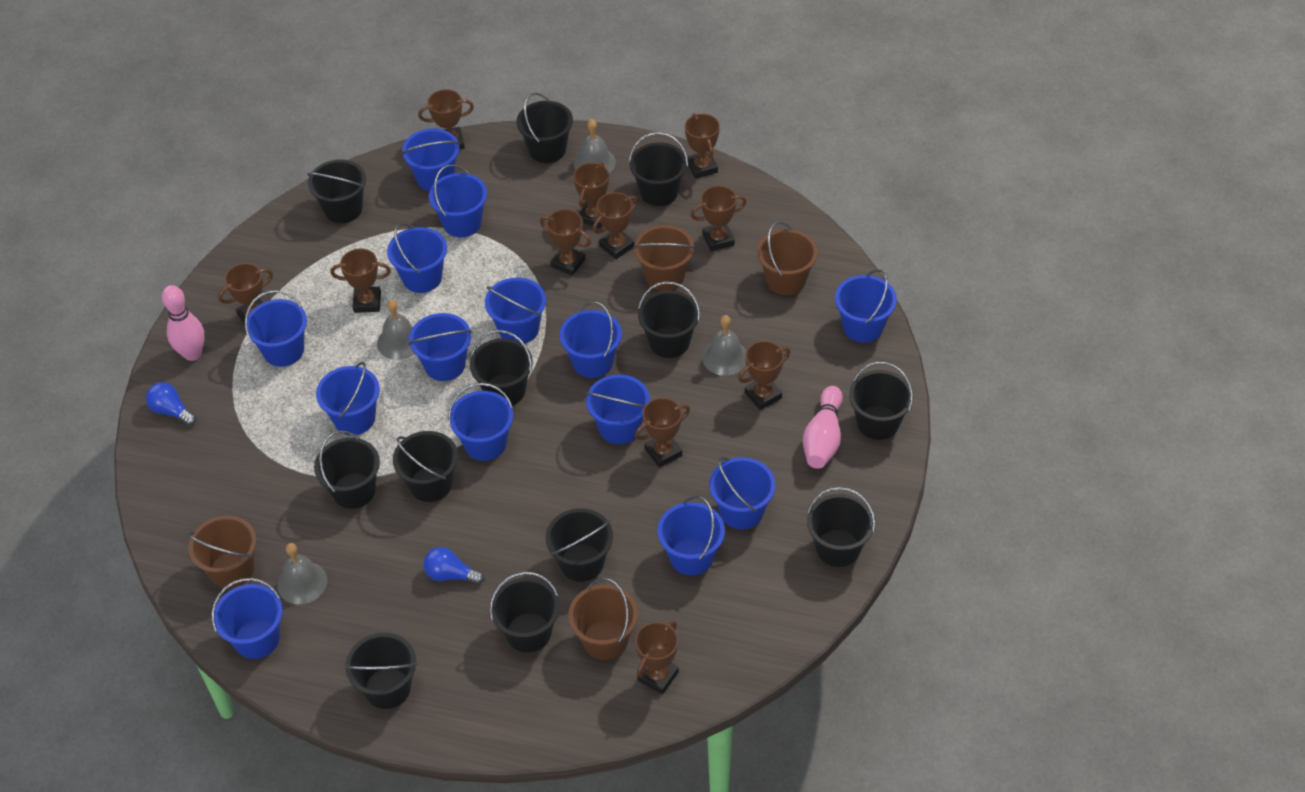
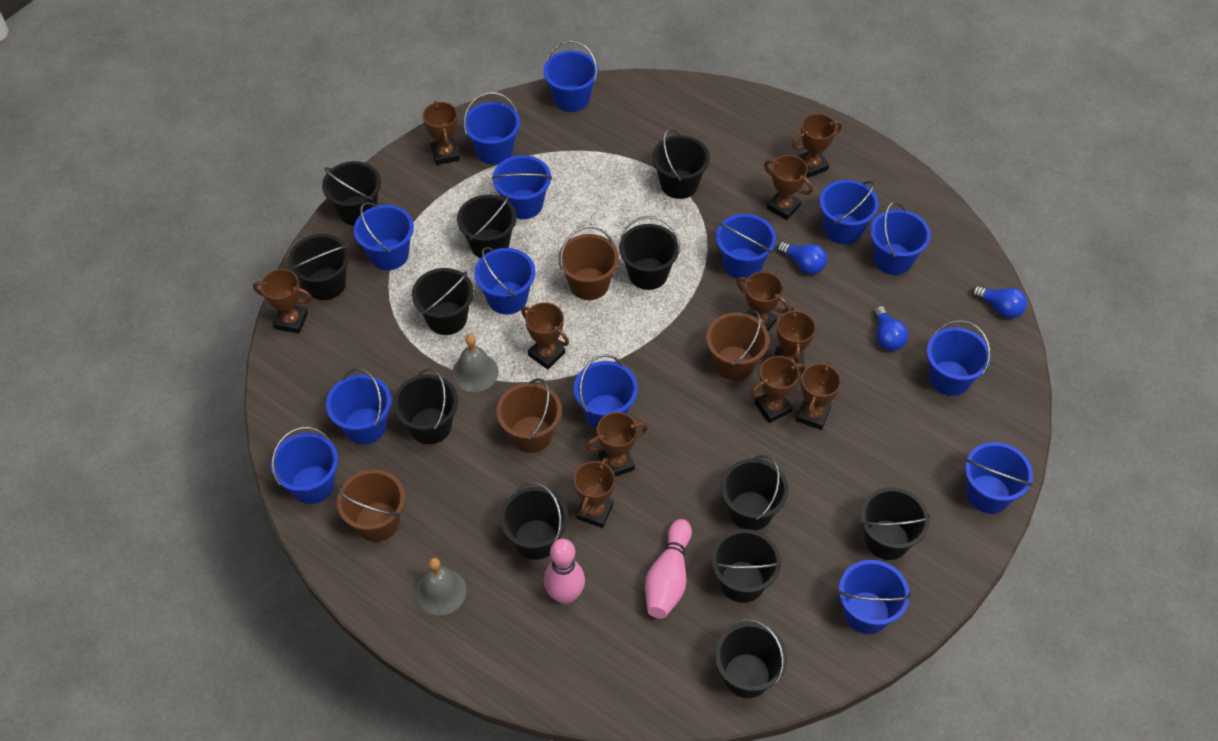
blue light bulb: 2 -> 3
grey bell: 4 -> 2

